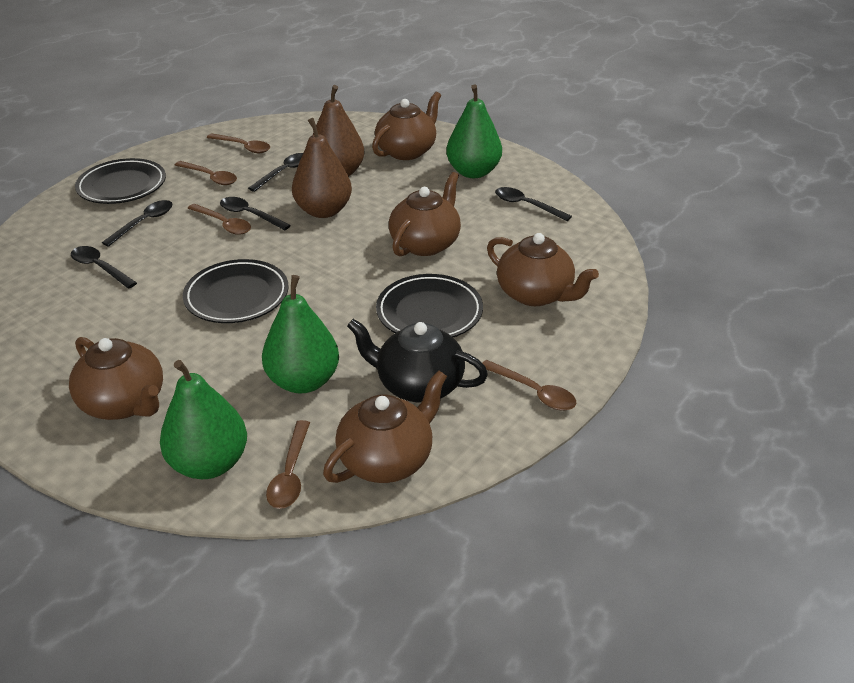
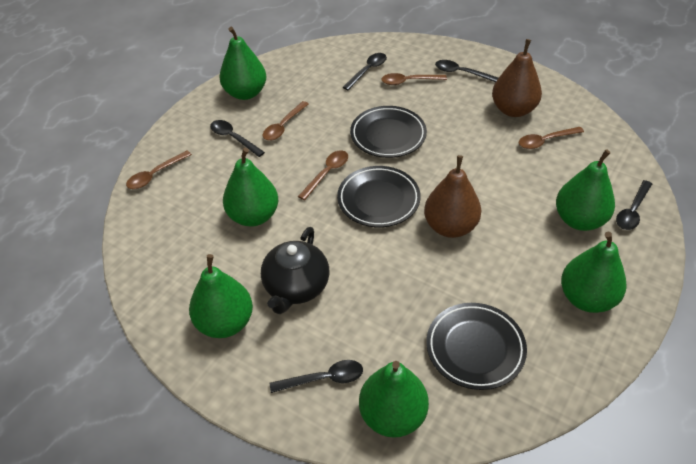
brown teapot: 5 -> 0
green pear: 3 -> 6

